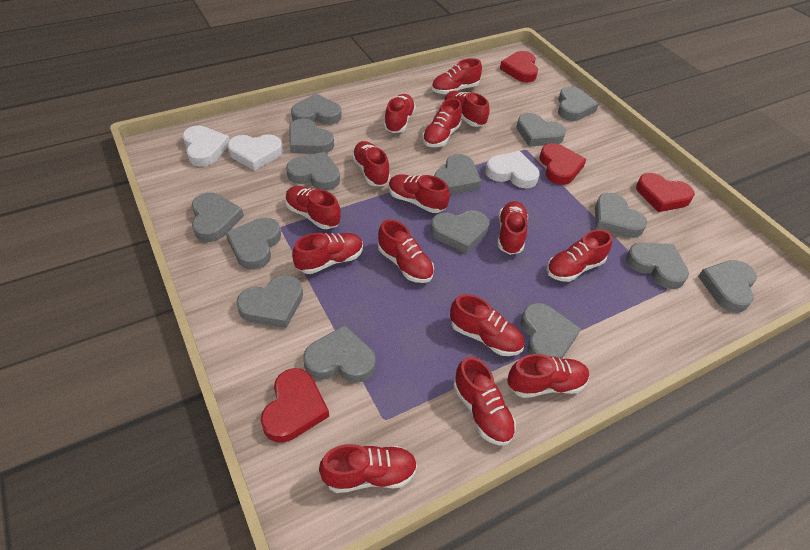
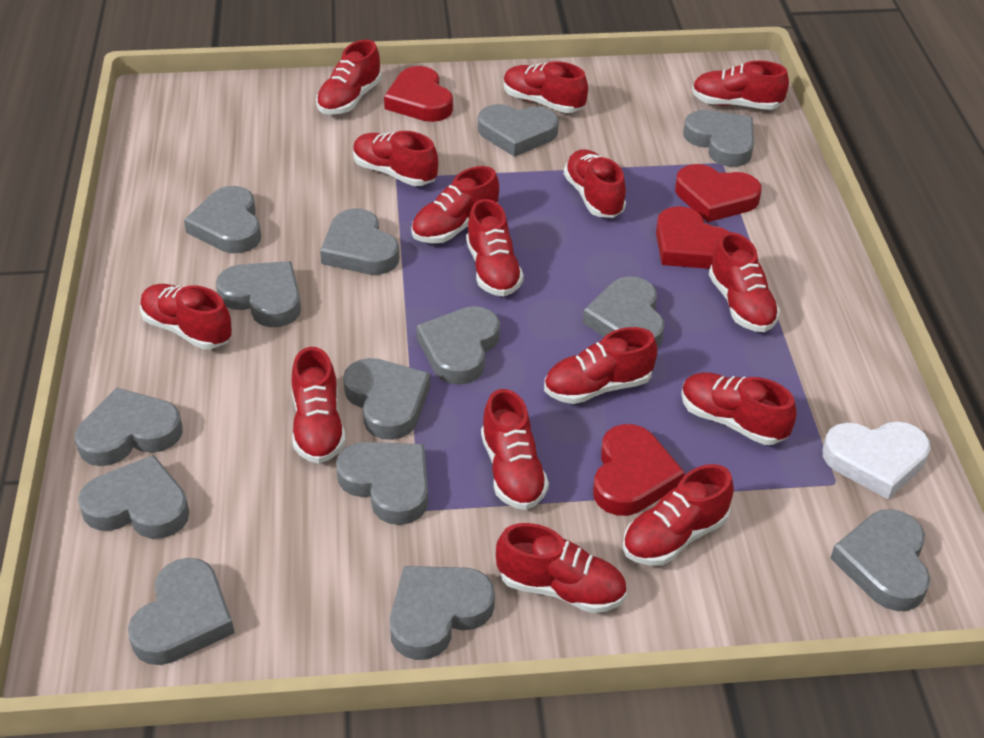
grey heart: 15 -> 14
white heart: 3 -> 1

